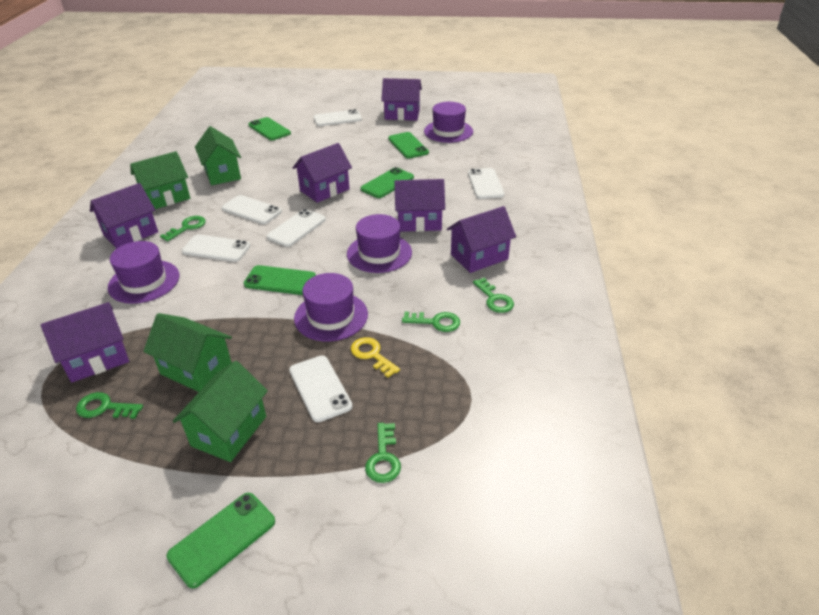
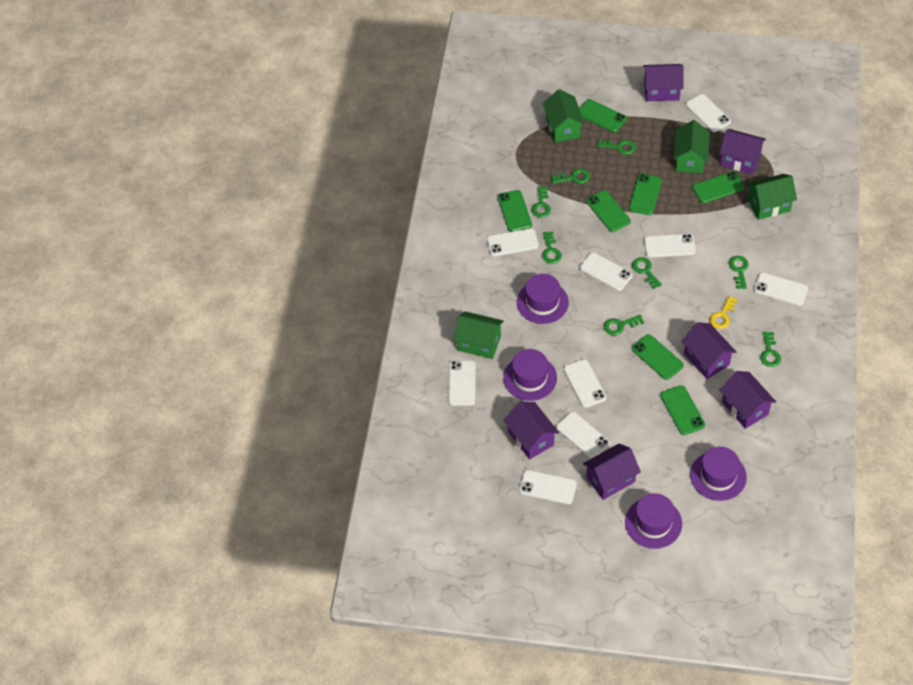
green key: 5 -> 8
green phone: 5 -> 7
white phone: 6 -> 9

